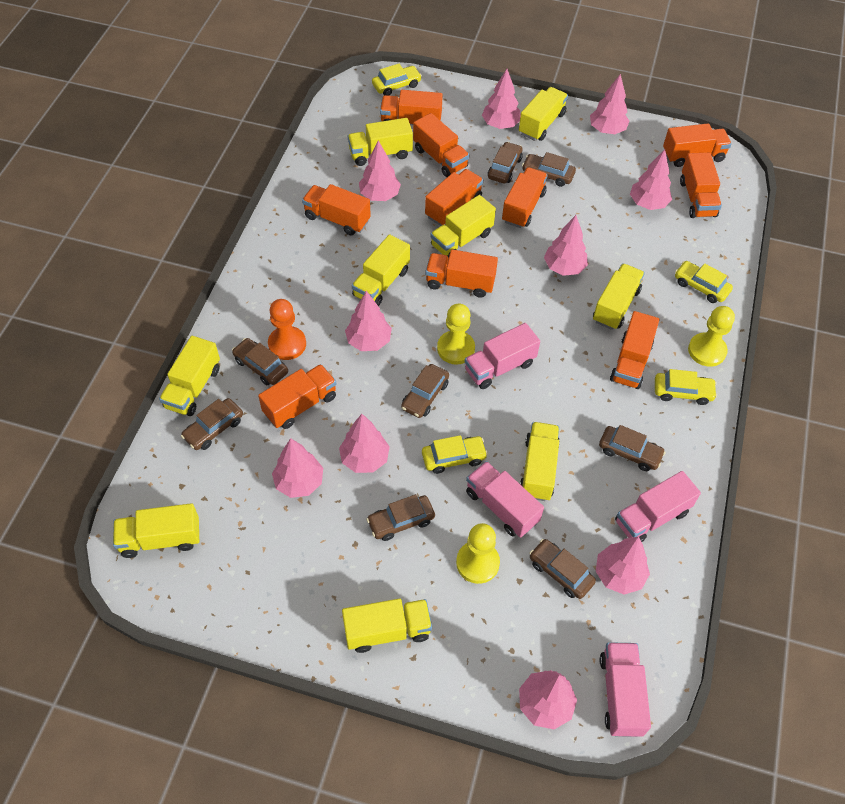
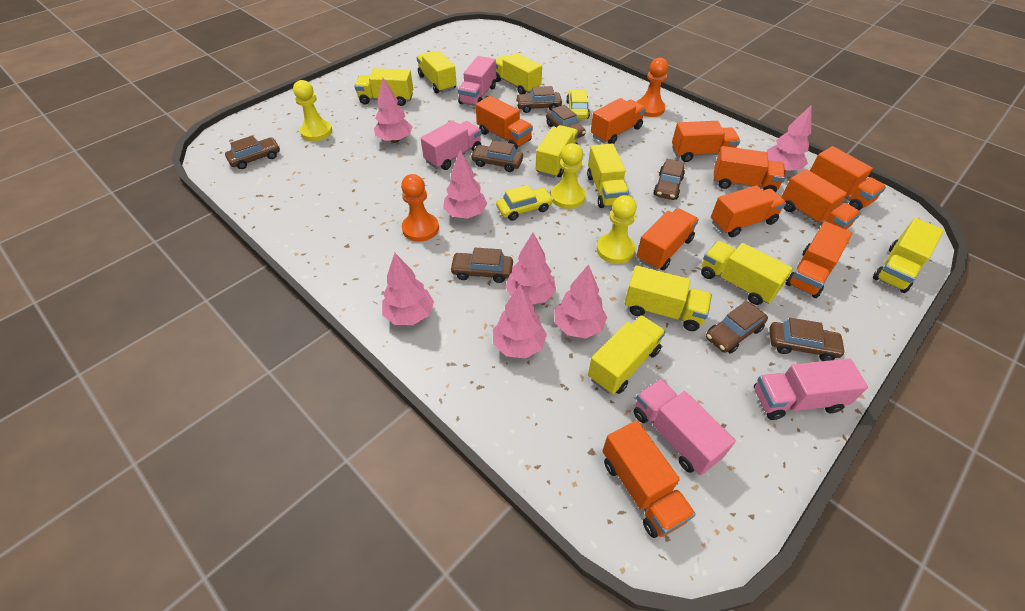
orange pawn: 1 -> 2
pink tree: 10 -> 7
yellow car: 4 -> 2

